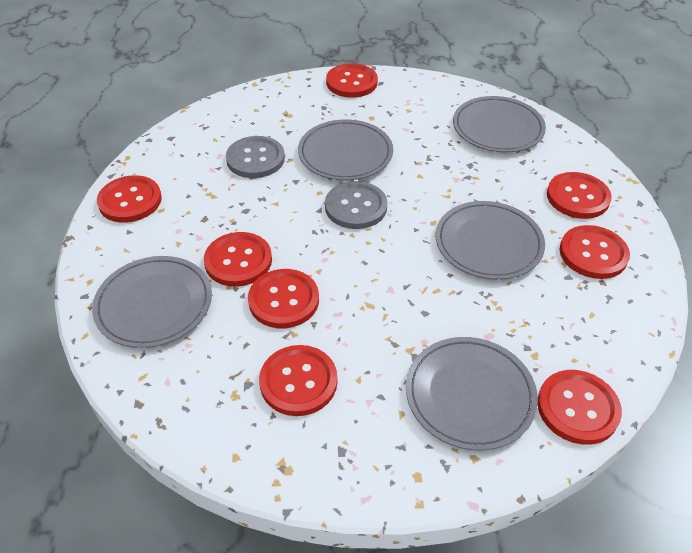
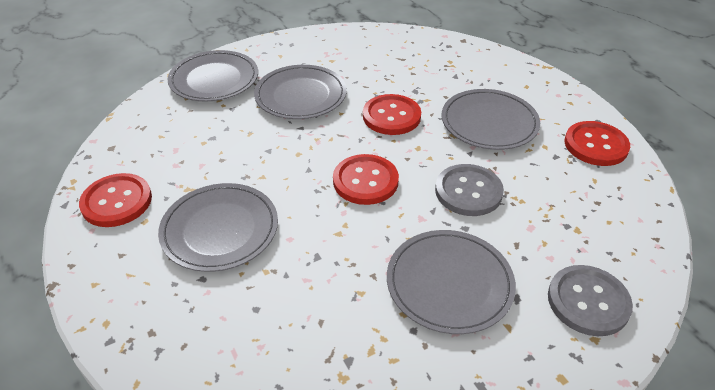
red button: 8 -> 4

